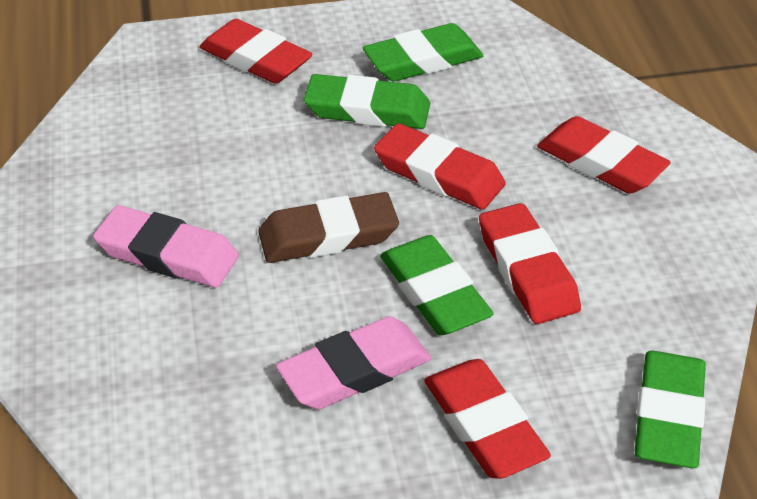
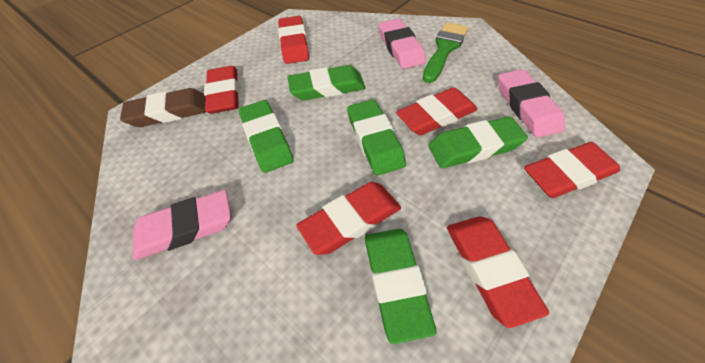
green brush: 0 -> 1
green eraser: 4 -> 5
pink eraser: 2 -> 3
red eraser: 5 -> 6

